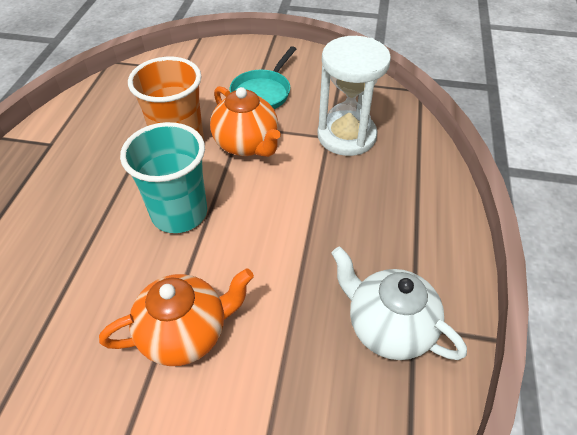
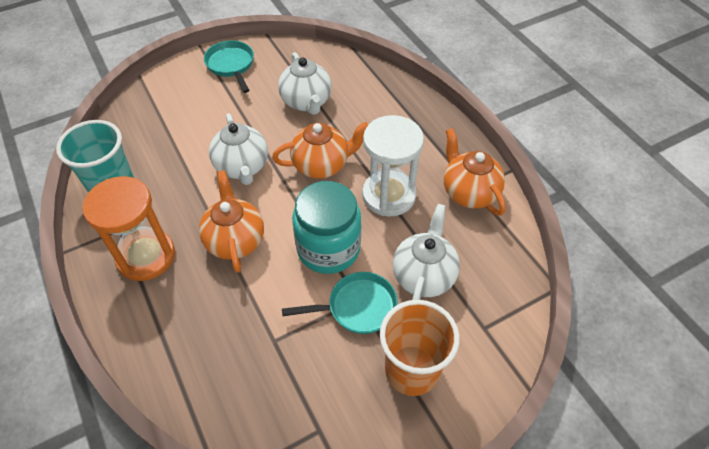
orange hourglass: 0 -> 1
orange teapot: 2 -> 3
turquoise jar: 0 -> 1
turquoise pan: 1 -> 2
white teapot: 1 -> 3

